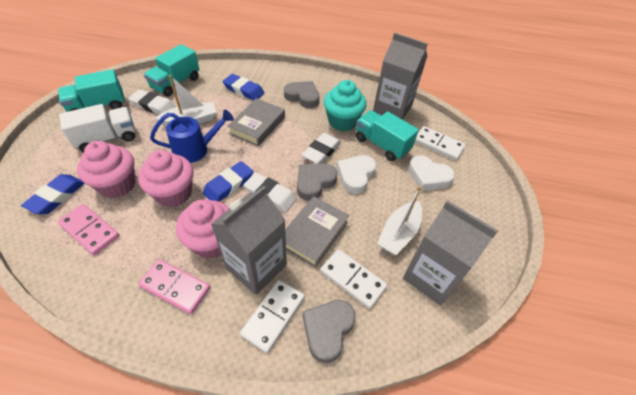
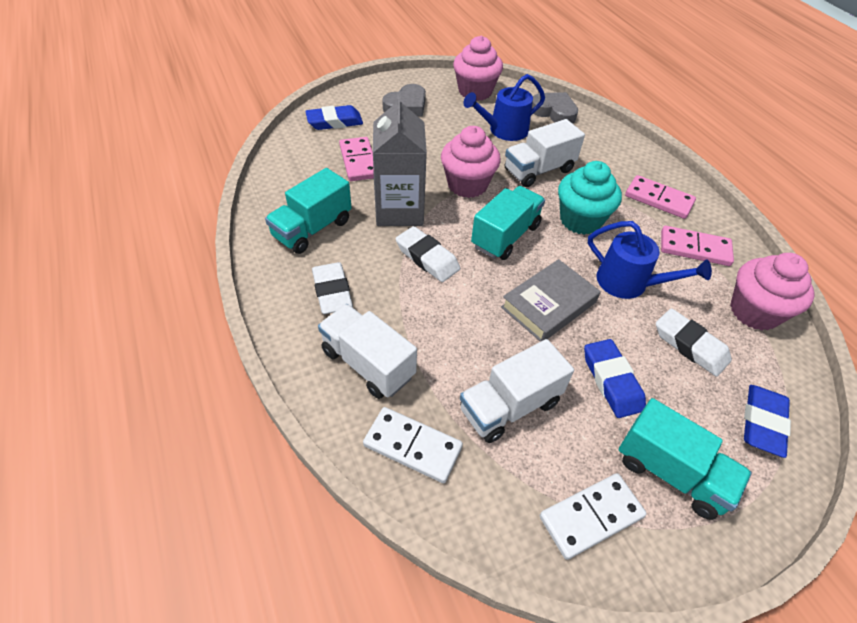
blue watering can: 1 -> 2
grey book: 2 -> 1
grey carton: 3 -> 1
grey heart: 3 -> 2
pink domino: 2 -> 3
white boat: 2 -> 0
white domino: 3 -> 2
white heart: 2 -> 0
white truck: 1 -> 3

